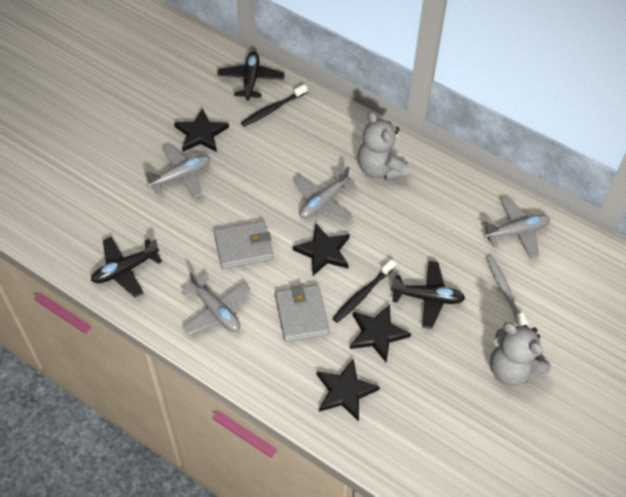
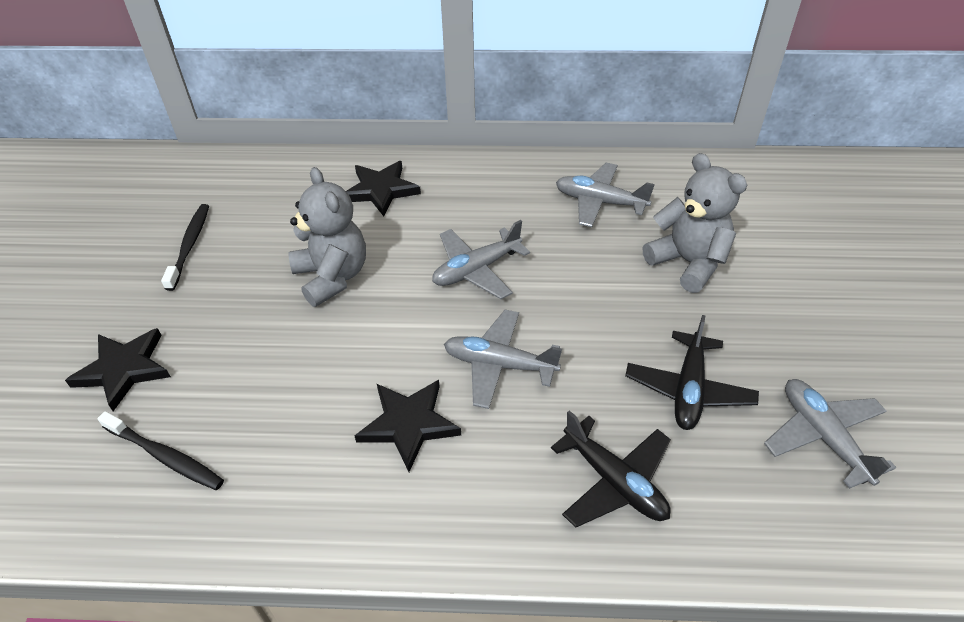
black plane: 3 -> 2
black star: 4 -> 3
grey toothbrush: 1 -> 0
grey wallet: 2 -> 0

